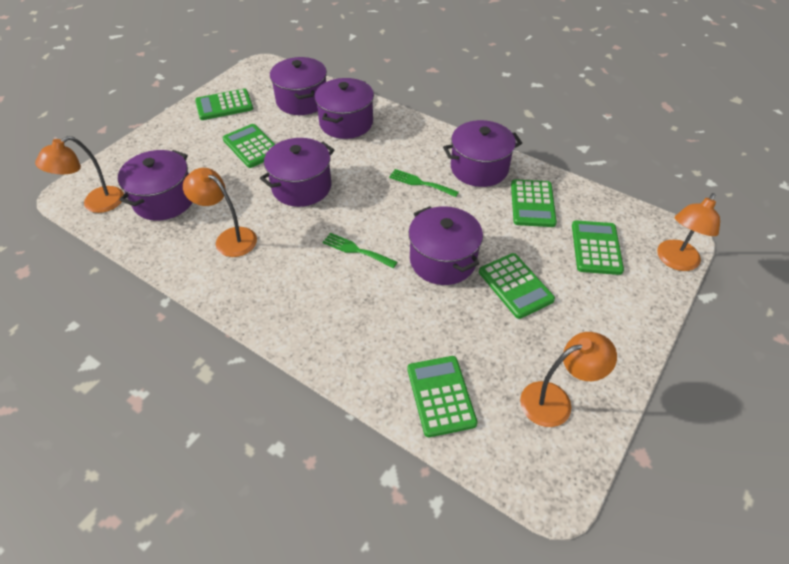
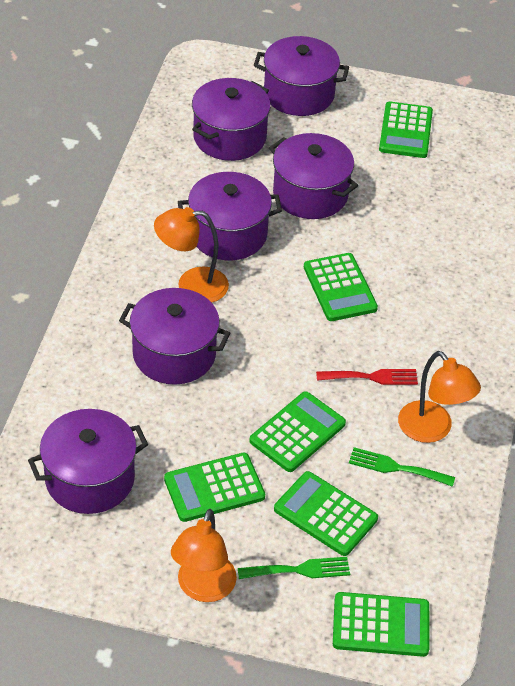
orange lamp: 4 -> 3
red fork: 0 -> 1

